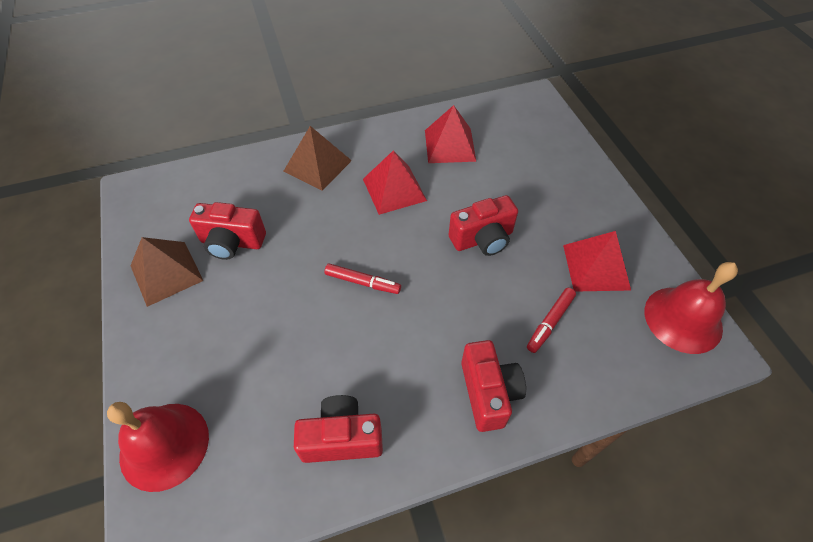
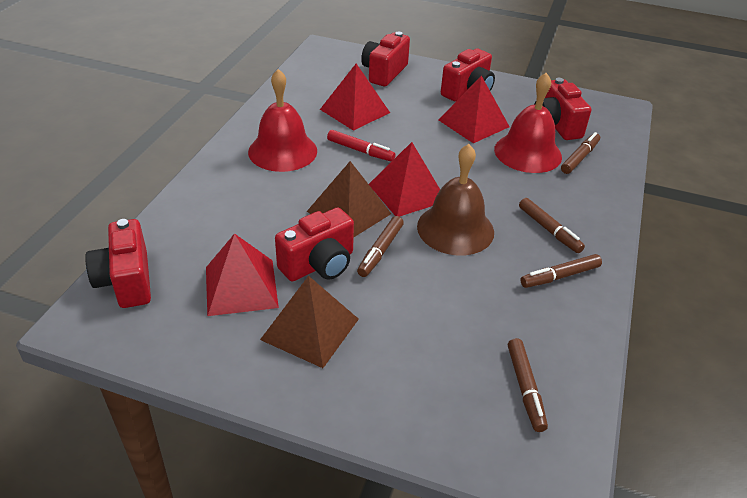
brown bell: 0 -> 1
brown marker: 0 -> 5
red camera: 4 -> 5
red marker: 2 -> 1
red pyramid: 3 -> 4

